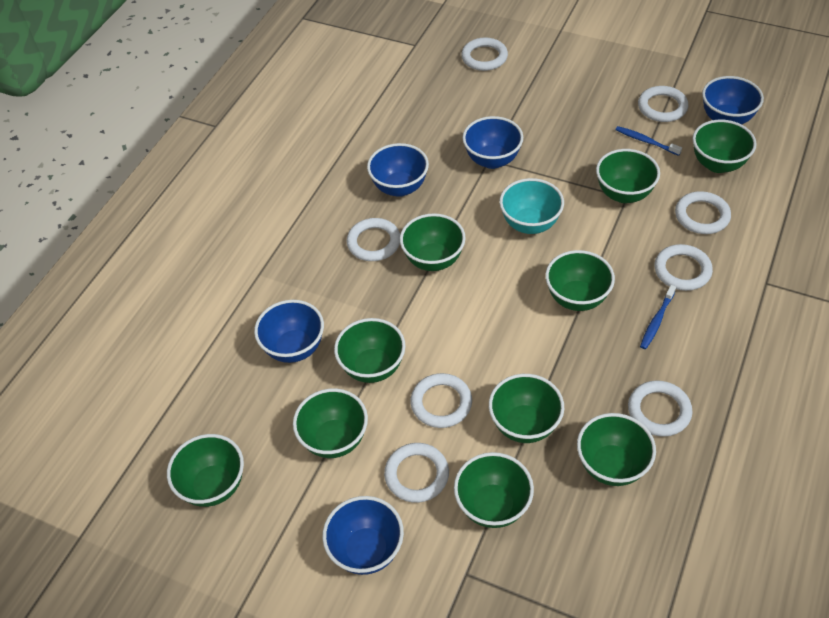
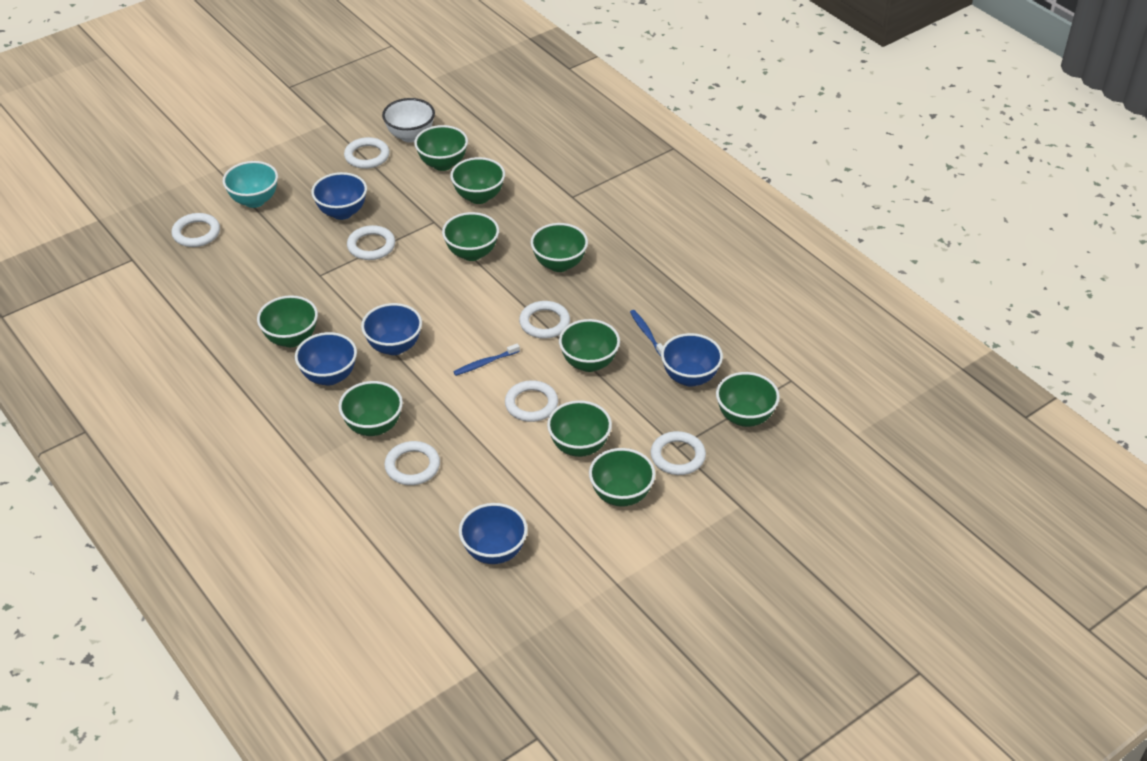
white bowl: 0 -> 1
white ring: 8 -> 7

